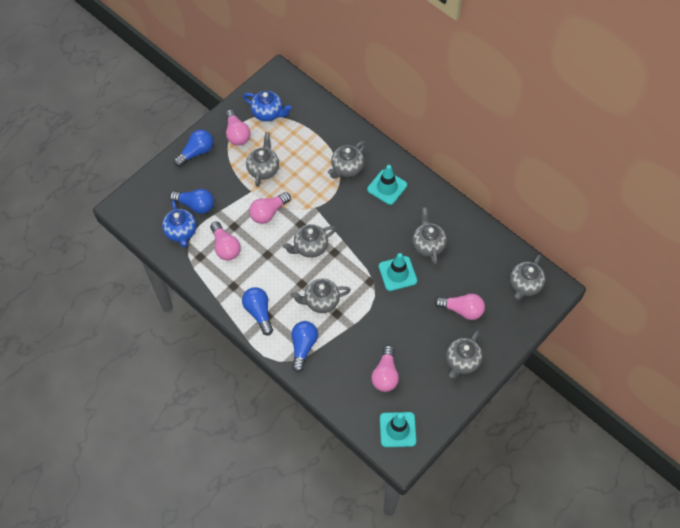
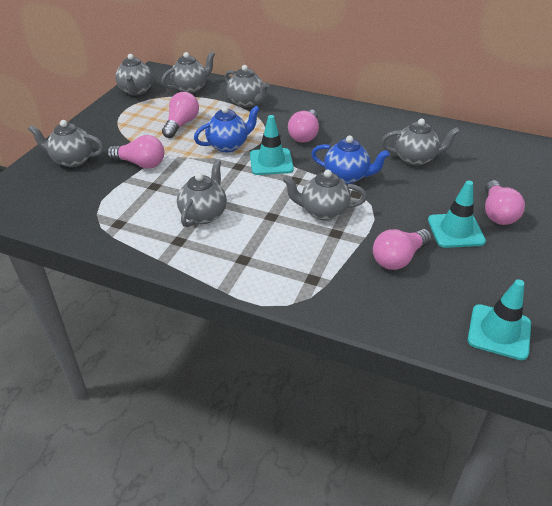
blue light bulb: 4 -> 0

